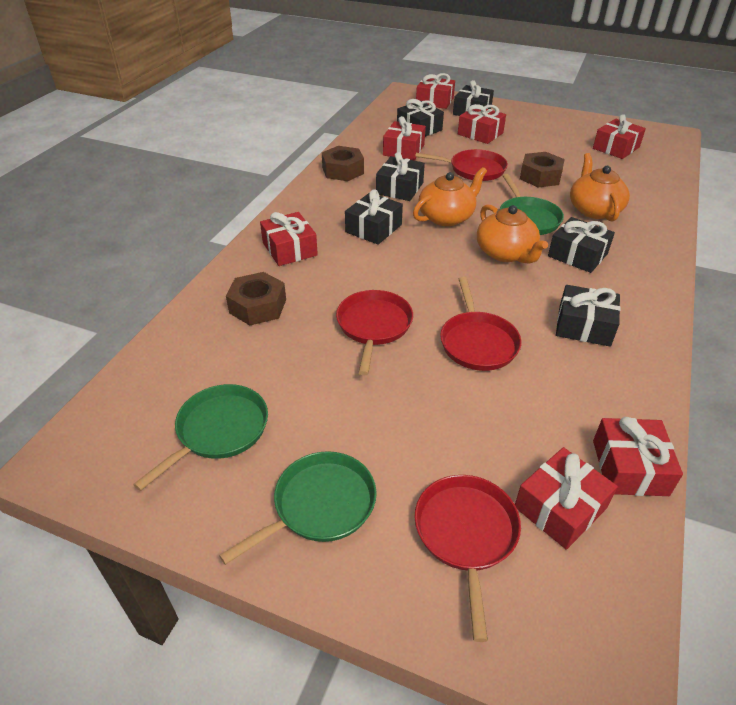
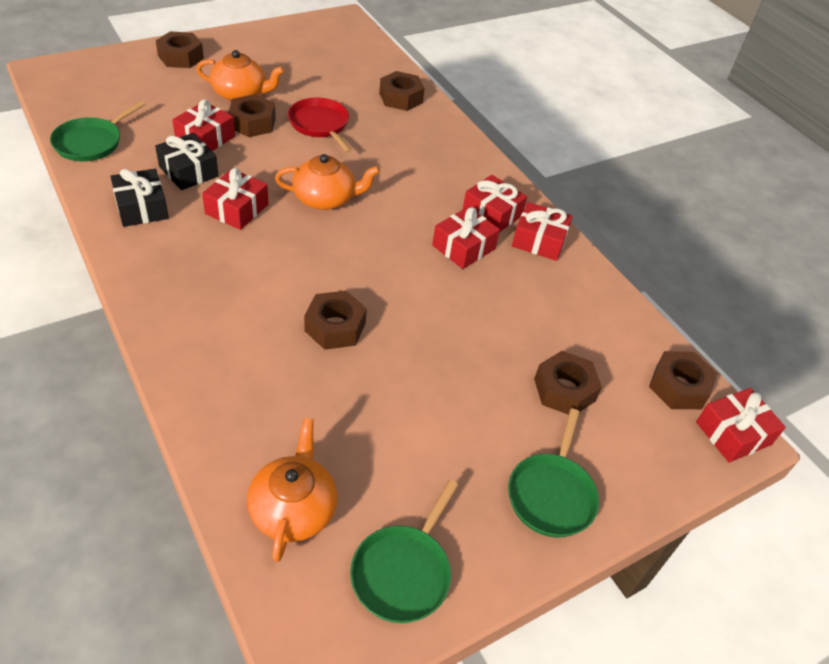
black gift: 6 -> 2
brown nut: 3 -> 6
red gift: 7 -> 6
red pan: 4 -> 1

